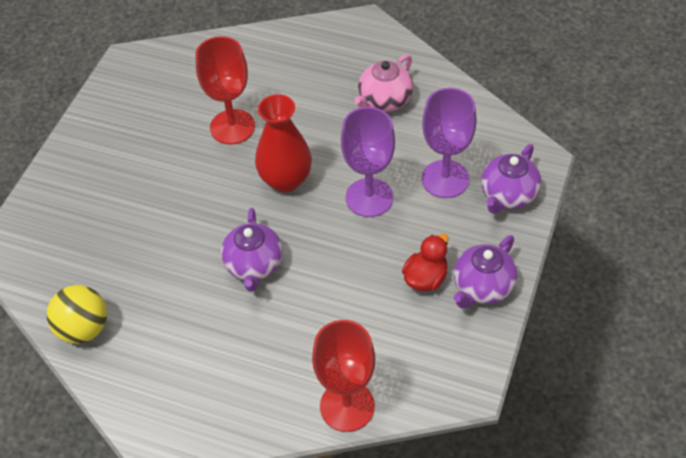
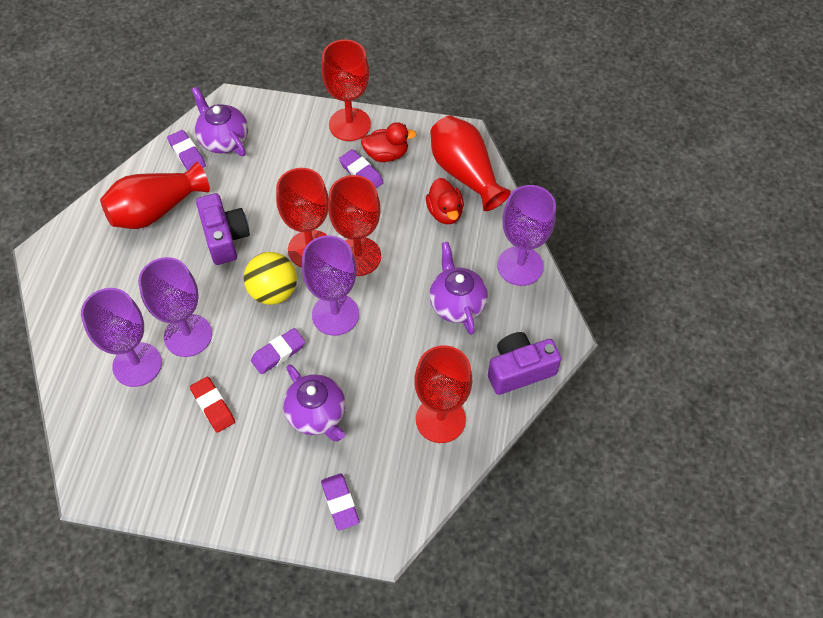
pink teapot: 1 -> 0
purple camera: 0 -> 2
purple eraser: 0 -> 4
purple goblet: 2 -> 4
red duck: 1 -> 2
red eraser: 0 -> 1
red goblet: 2 -> 4
red vase: 1 -> 2

